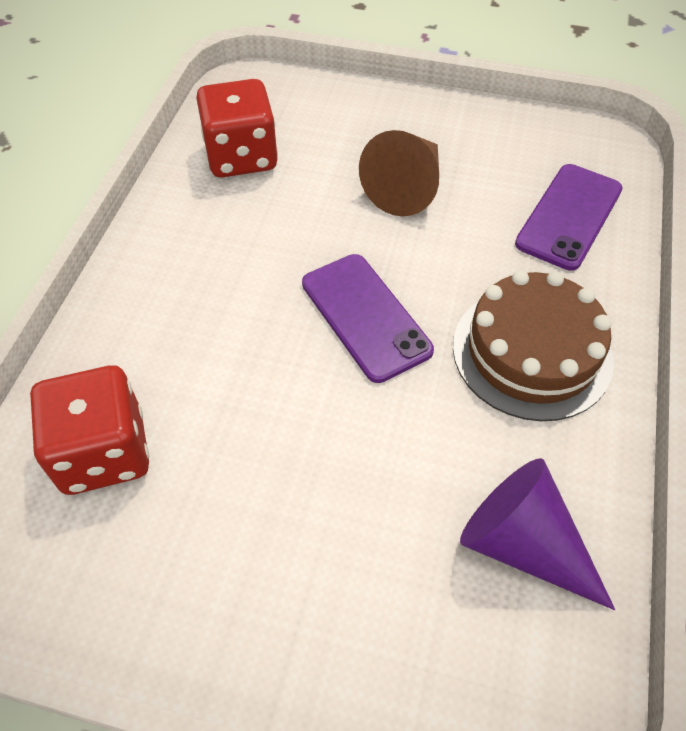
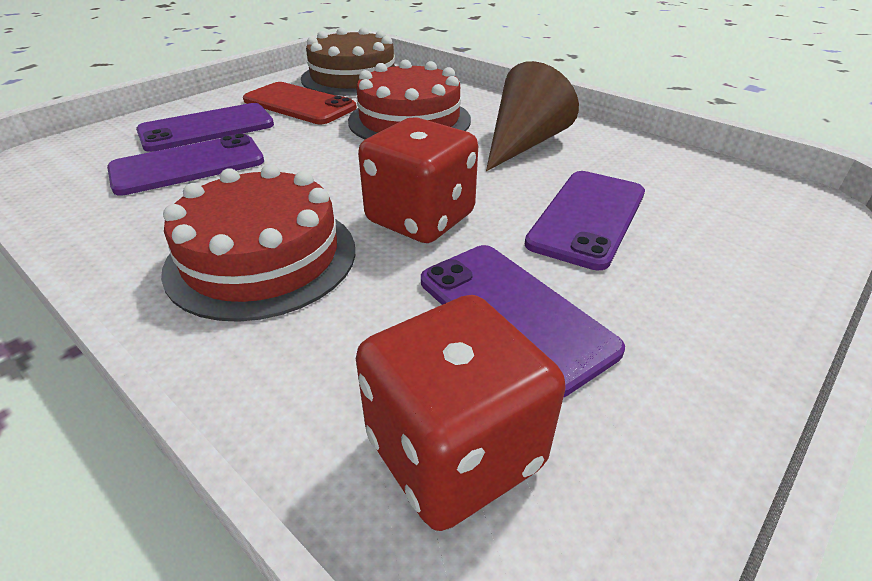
purple cone: 1 -> 0
purple phone: 2 -> 4
red cake: 0 -> 2
red phone: 0 -> 1

